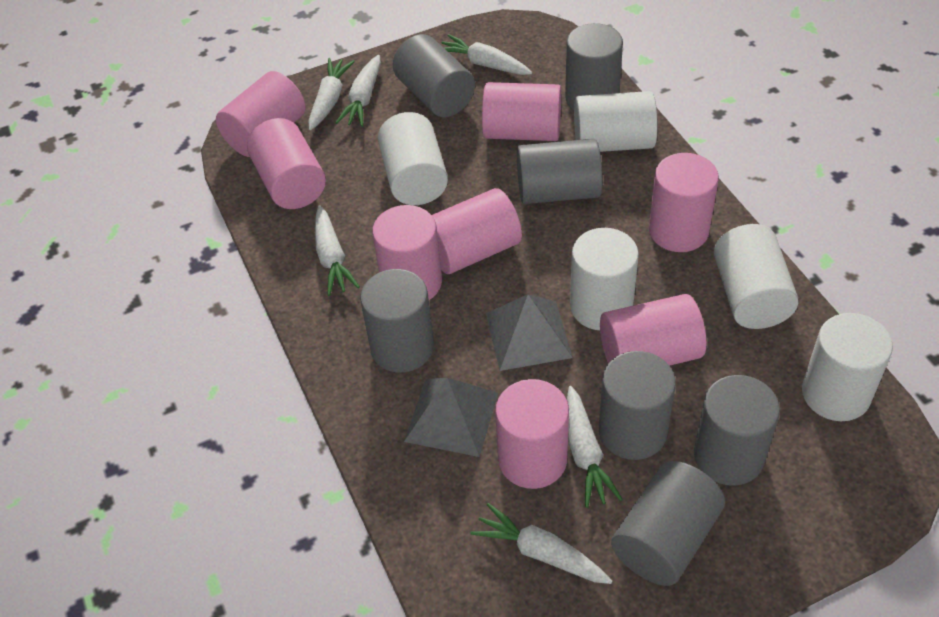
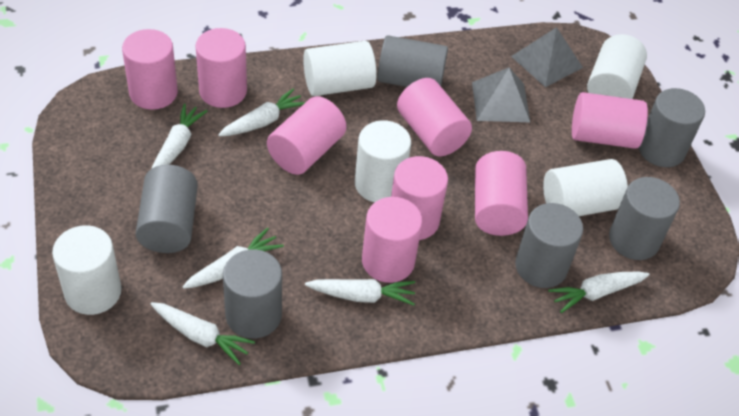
grey cylinder: 7 -> 6

